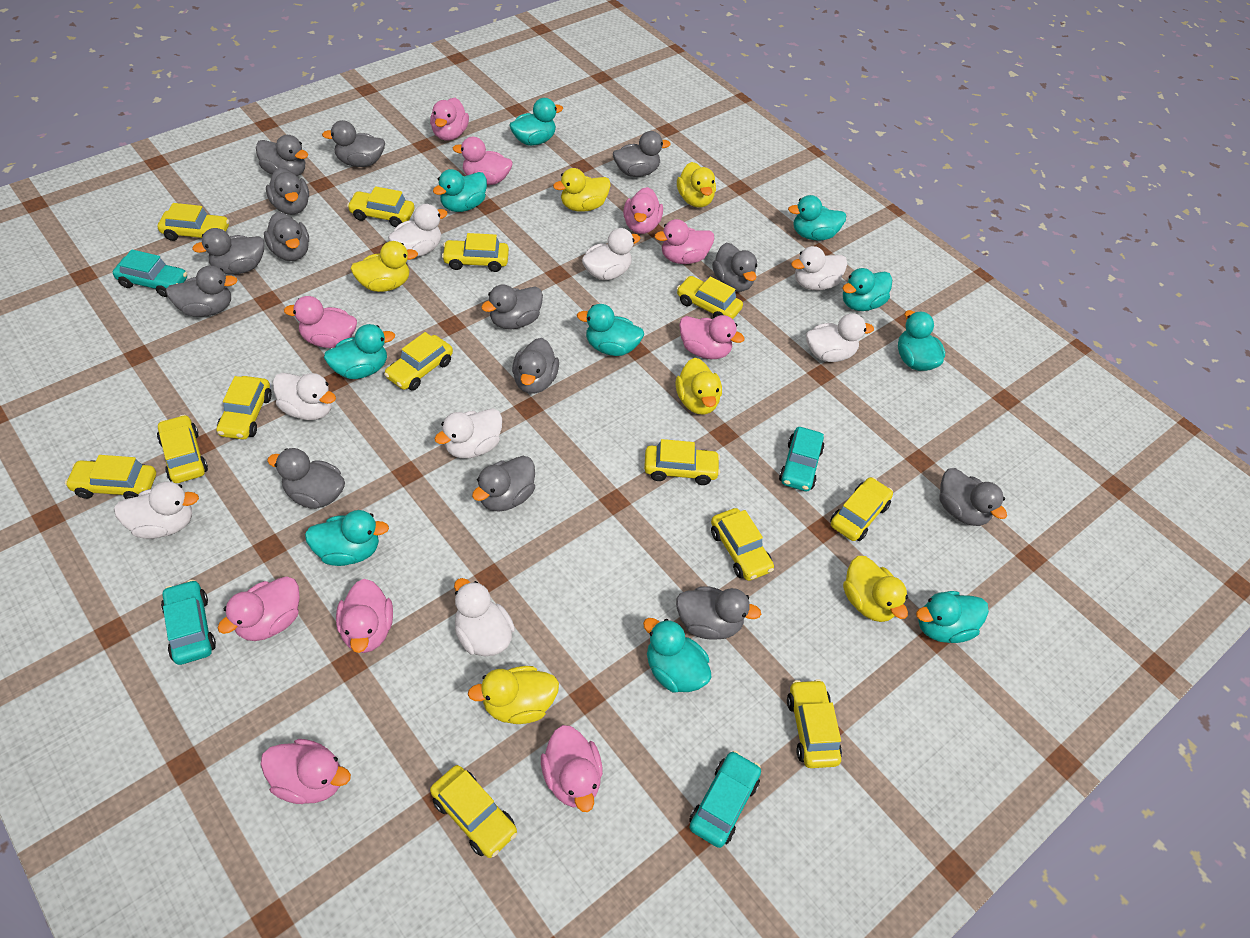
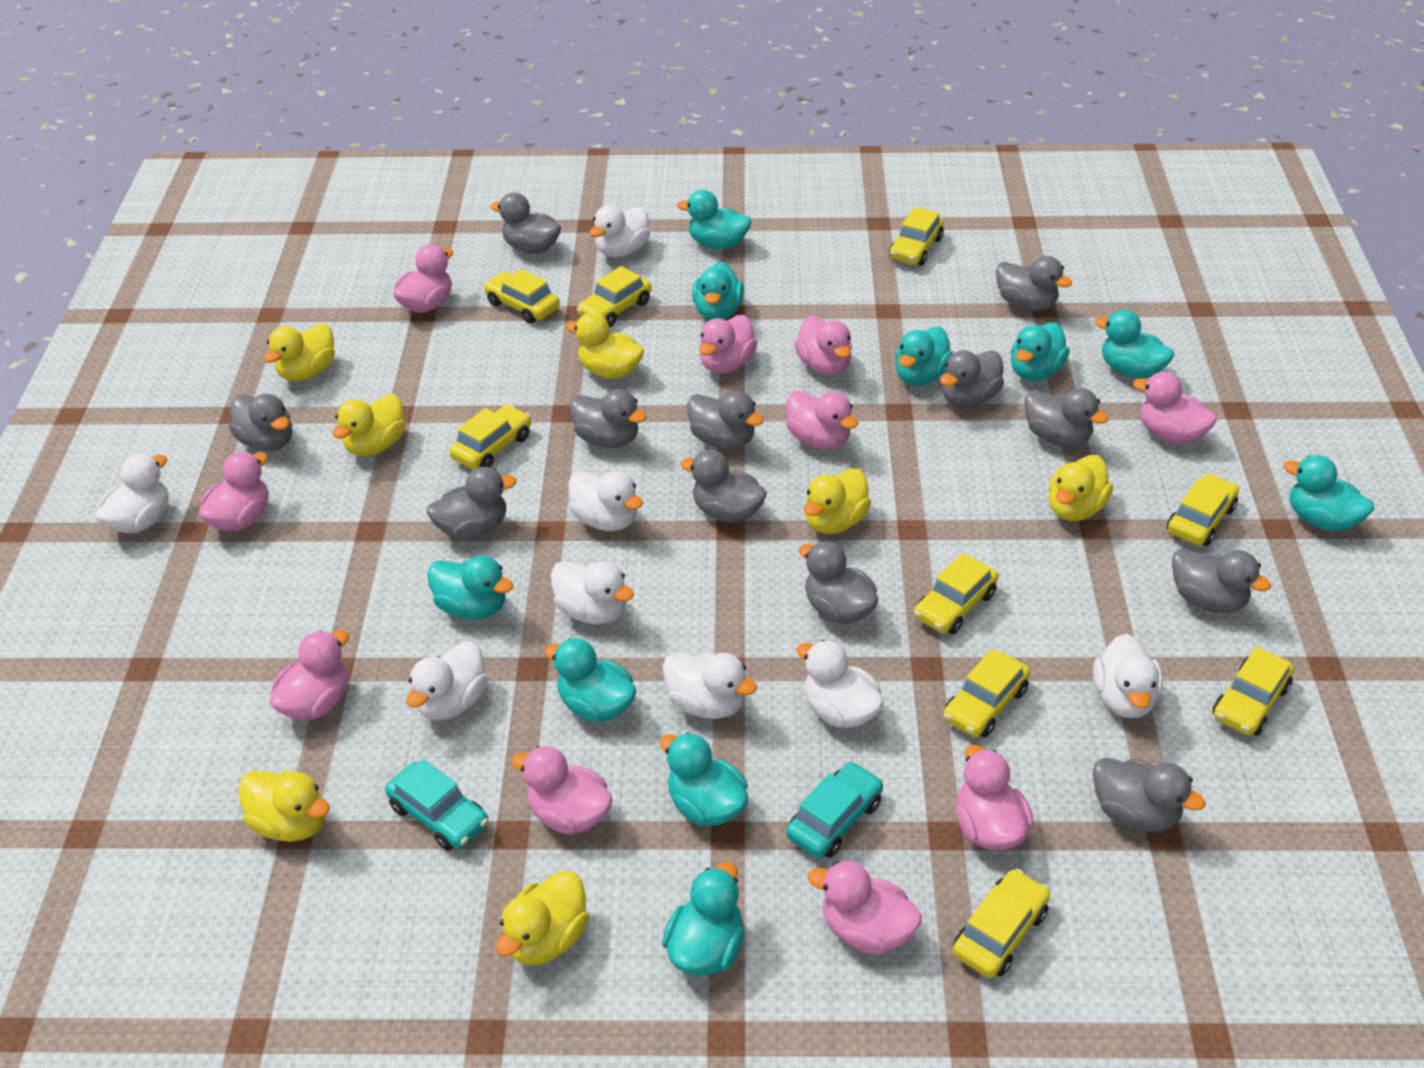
grey duck: 14 -> 12
turquoise car: 4 -> 2
yellow car: 13 -> 9
yellow duck: 6 -> 7

